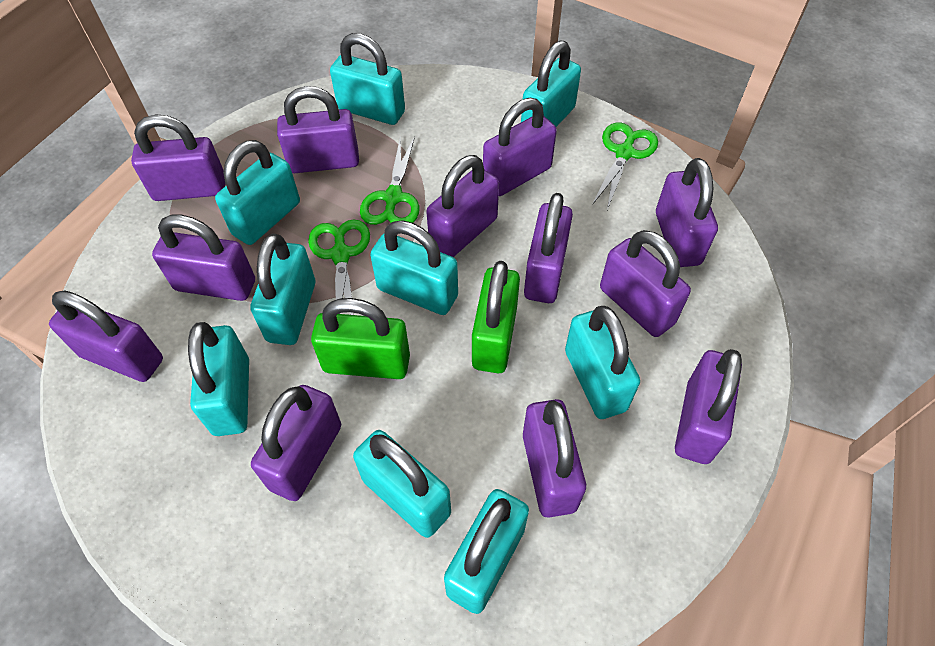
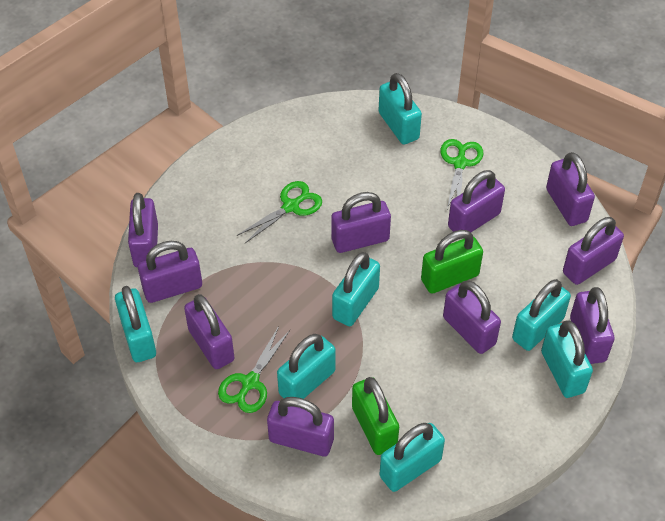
purple padlock: 12 -> 10
turquoise padlock: 9 -> 7

